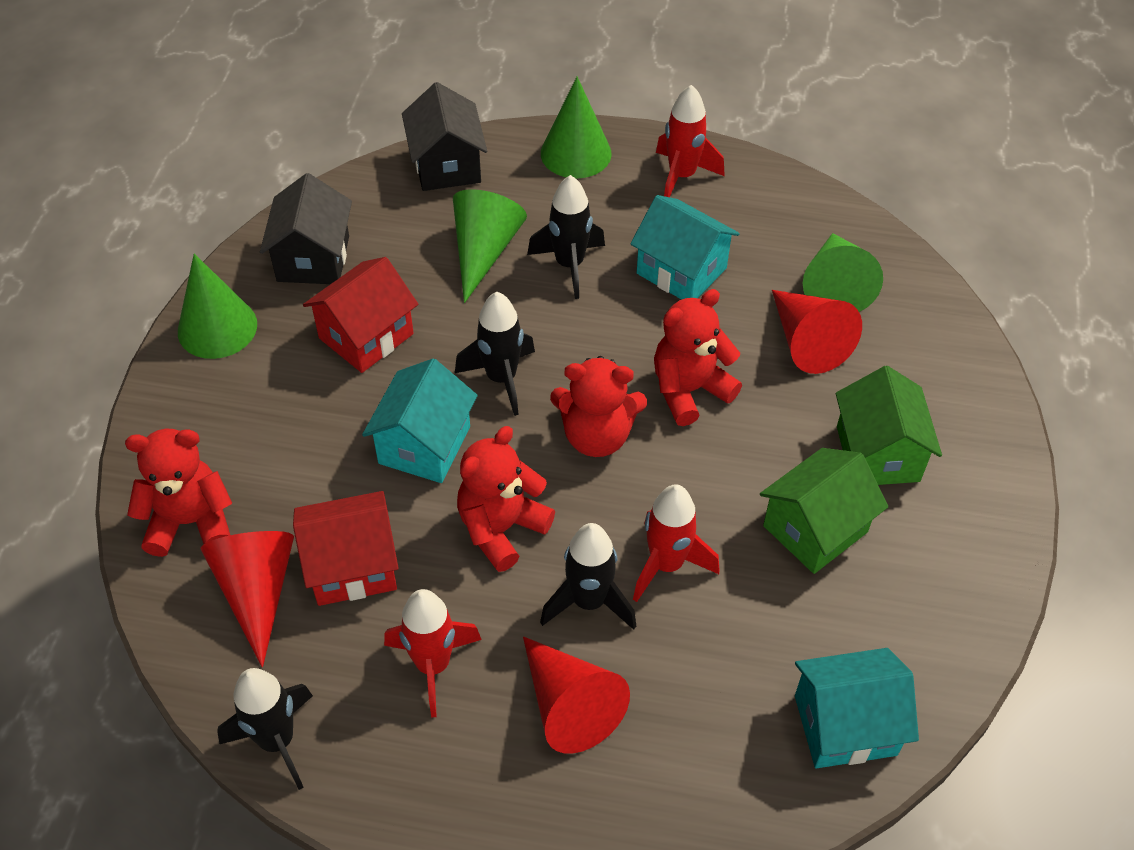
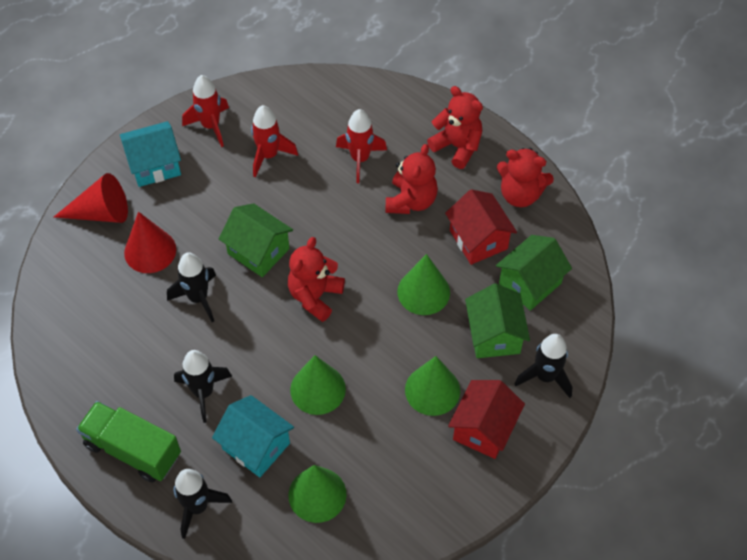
black house: 2 -> 0
green house: 2 -> 3
green truck: 0 -> 1
red cone: 3 -> 2
turquoise house: 3 -> 2

